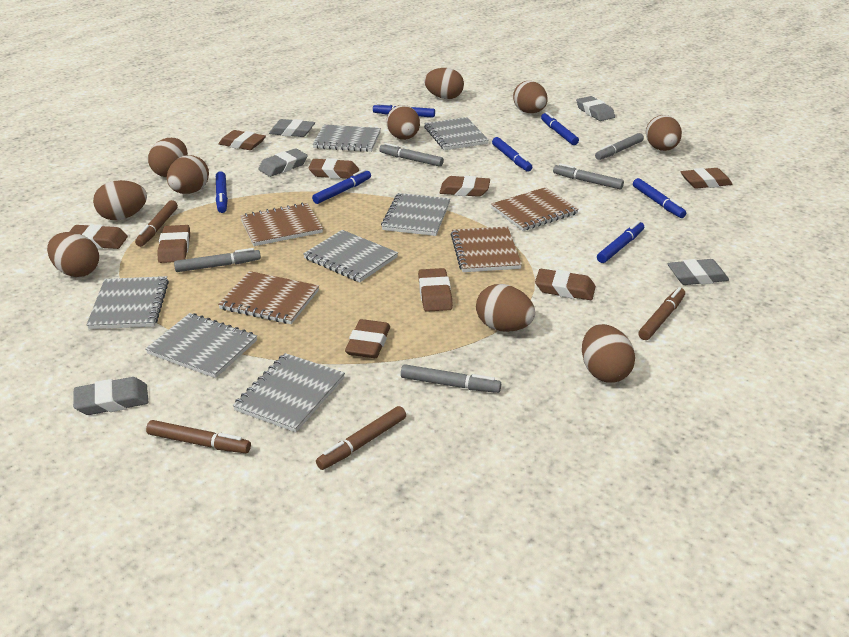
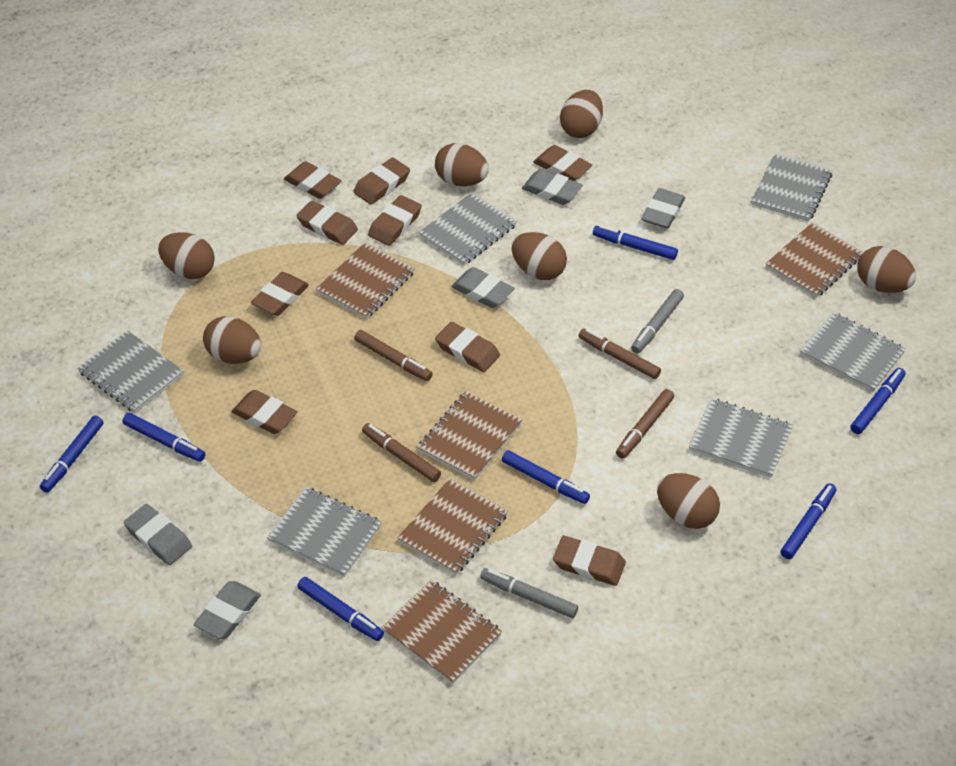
brown egg: 10 -> 7
brown notebook: 4 -> 5
grey marker: 5 -> 2
grey notebook: 7 -> 6

